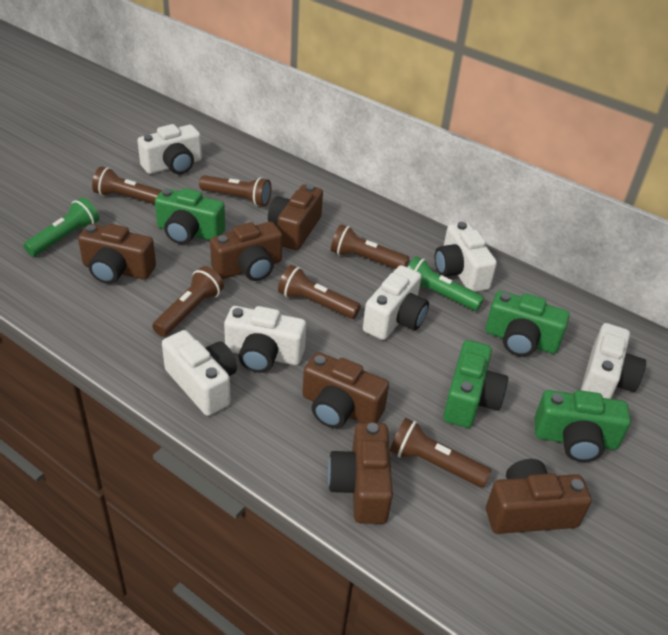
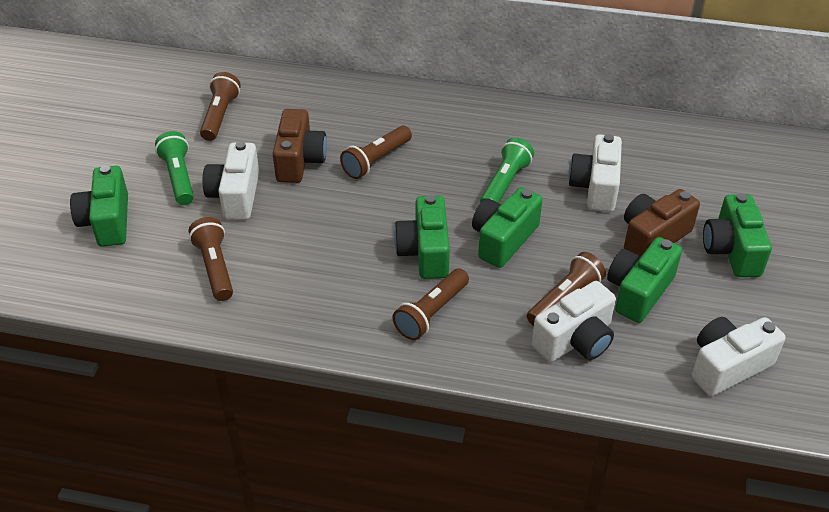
brown camera: 6 -> 2
brown flashlight: 6 -> 5
green camera: 4 -> 5
white camera: 6 -> 4

